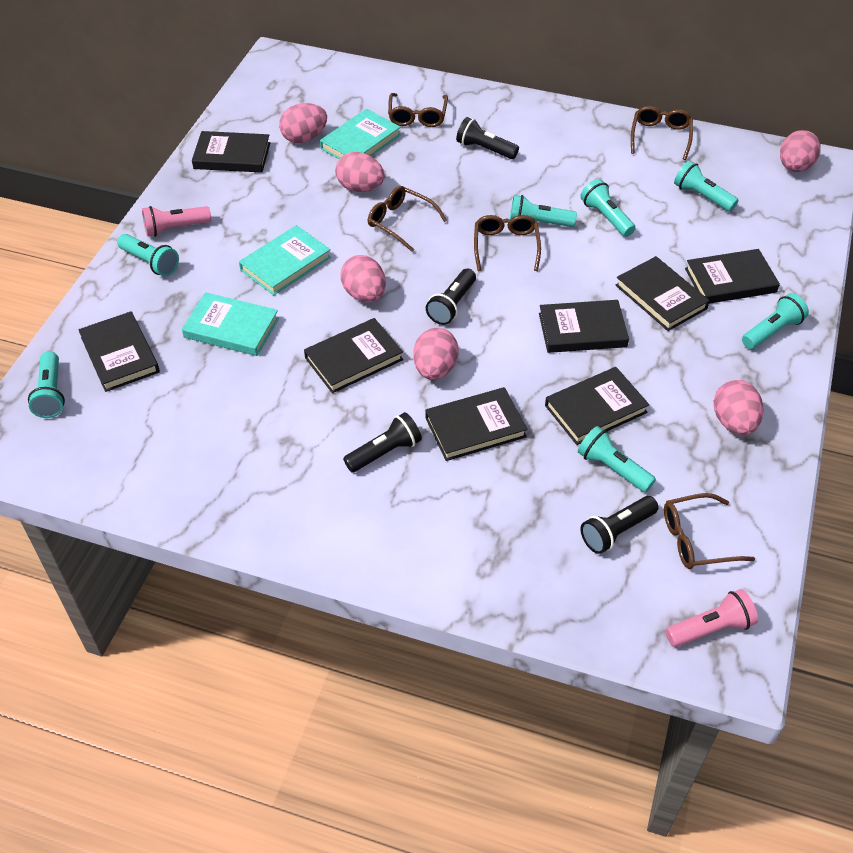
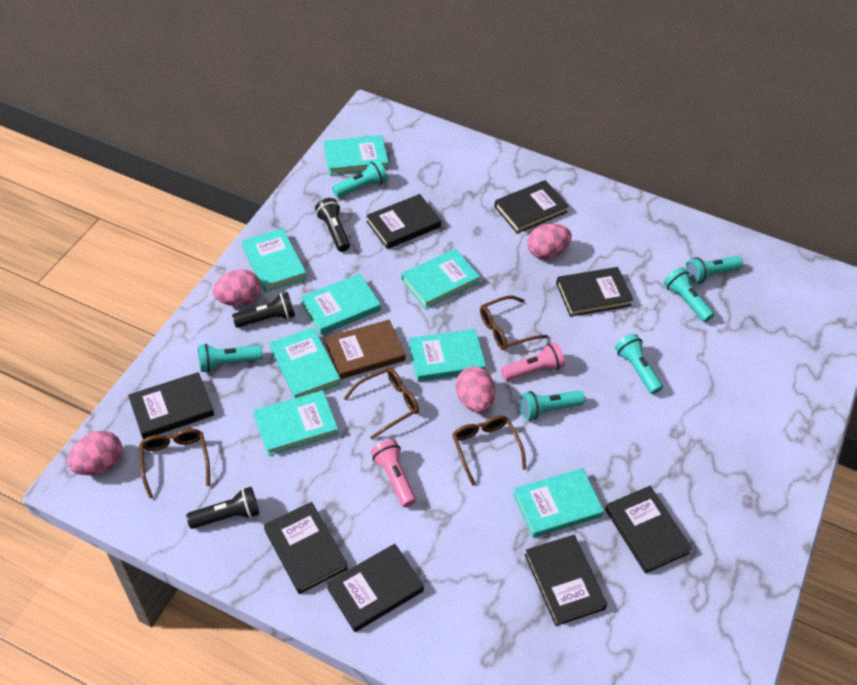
black flashlight: 4 -> 3
brown book: 0 -> 1
brown glasses: 5 -> 4
pink egg: 6 -> 4
turquoise book: 3 -> 8
turquoise flashlight: 7 -> 6

